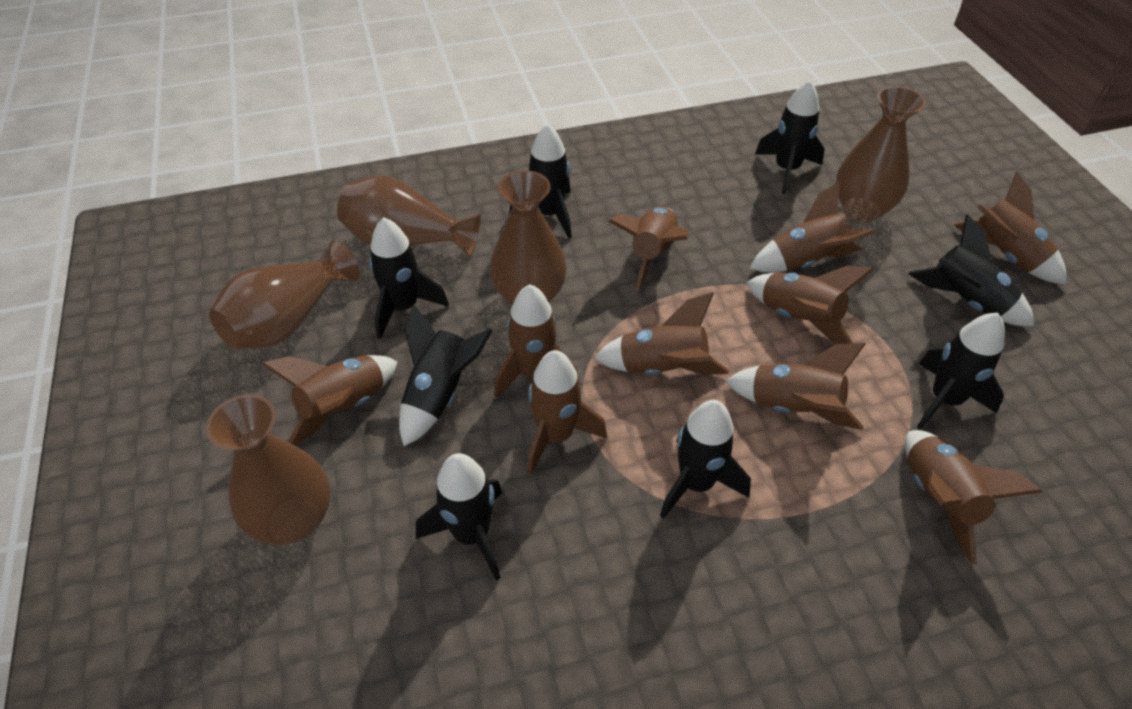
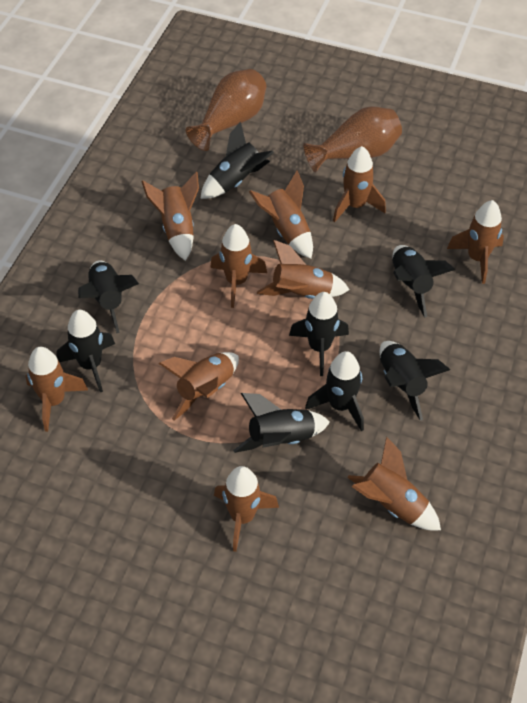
brown vase: 5 -> 2

